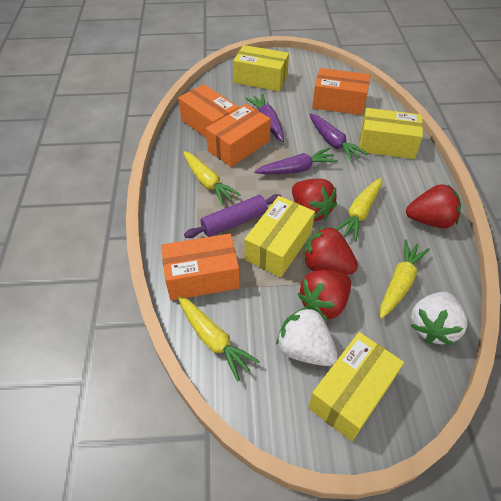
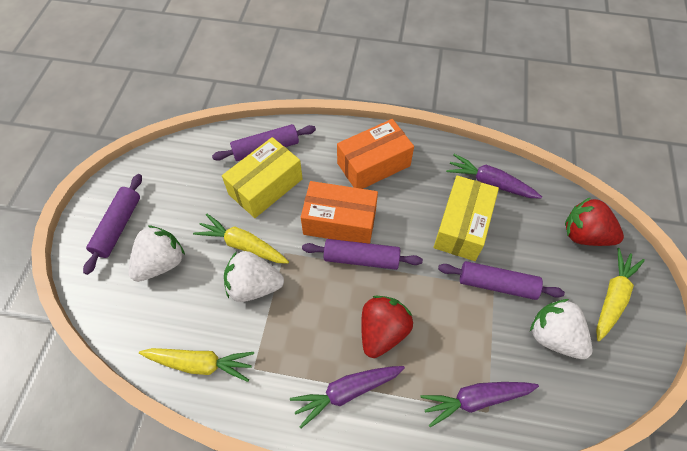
orange box: 4 -> 2
purple rolling pin: 1 -> 4
red strawberry: 4 -> 2
white strawberry: 2 -> 3
yellow box: 4 -> 2
yellow carrot: 4 -> 3

